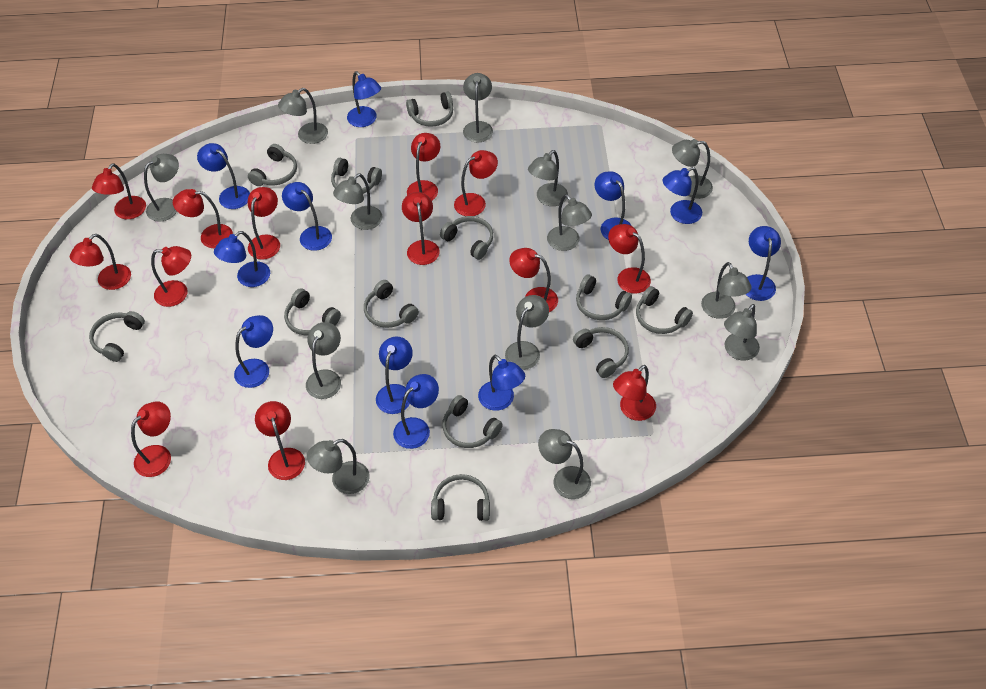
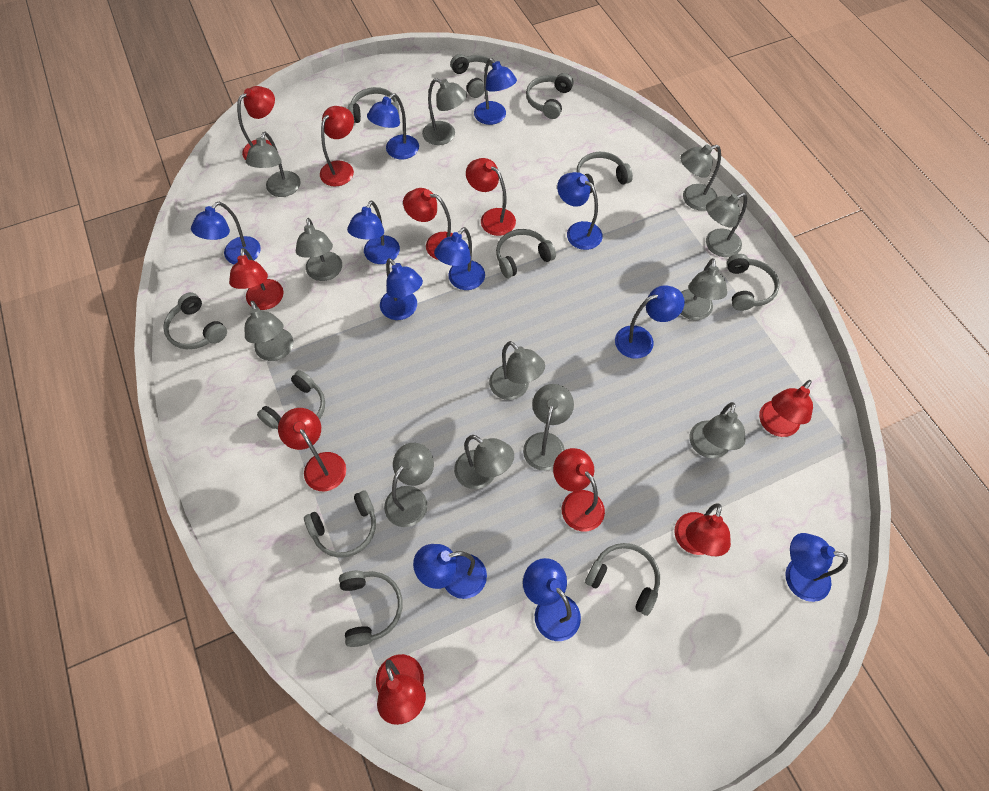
grey headphones: 12 -> 11
grey lamp: 13 -> 12
red lamp: 13 -> 10

